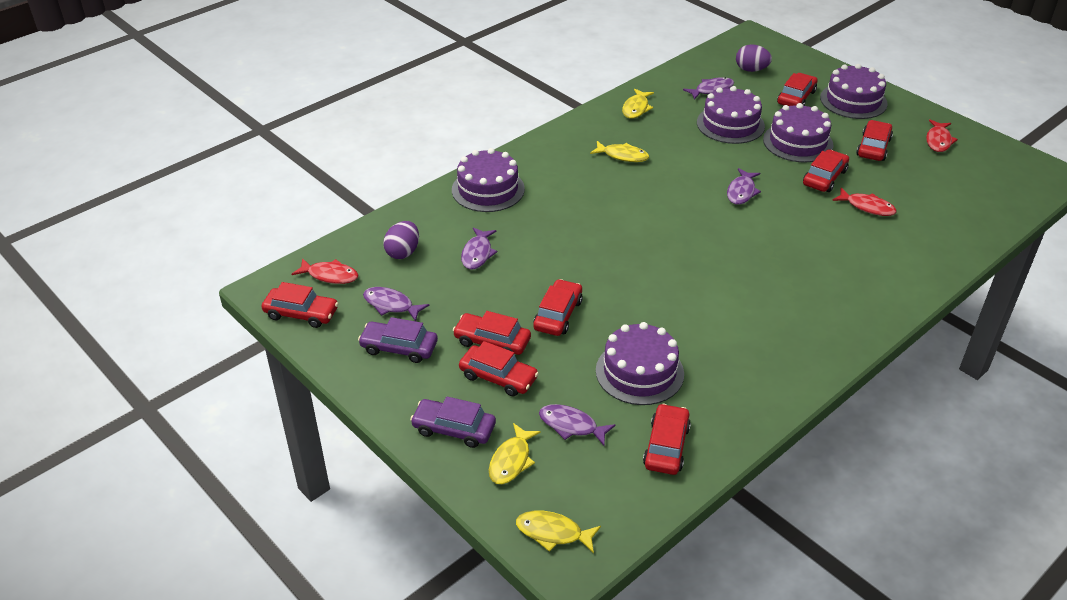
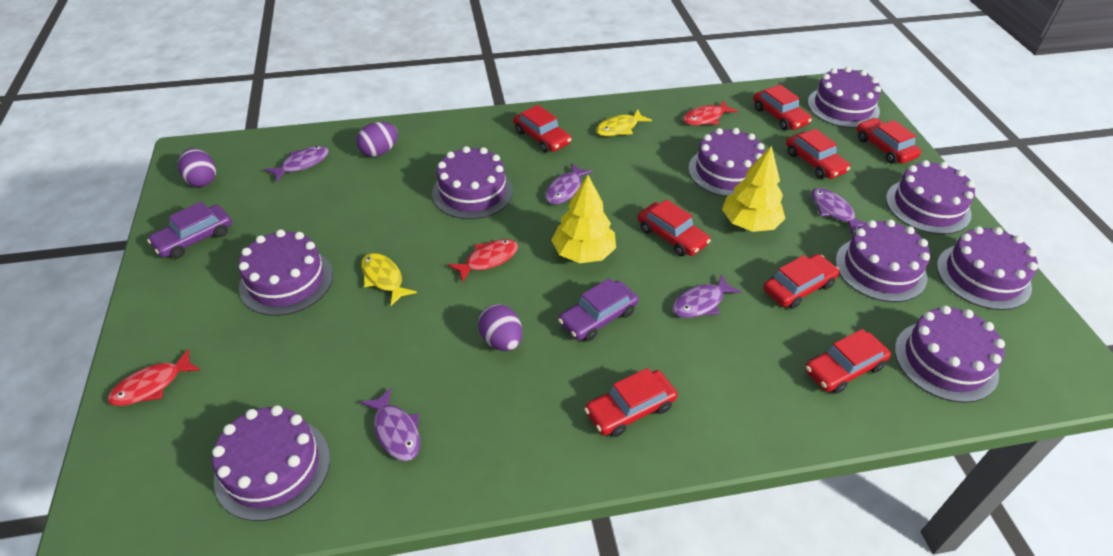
purple cake: 5 -> 9
purple egg: 2 -> 3
yellow fish: 4 -> 2
yellow tree: 0 -> 2

